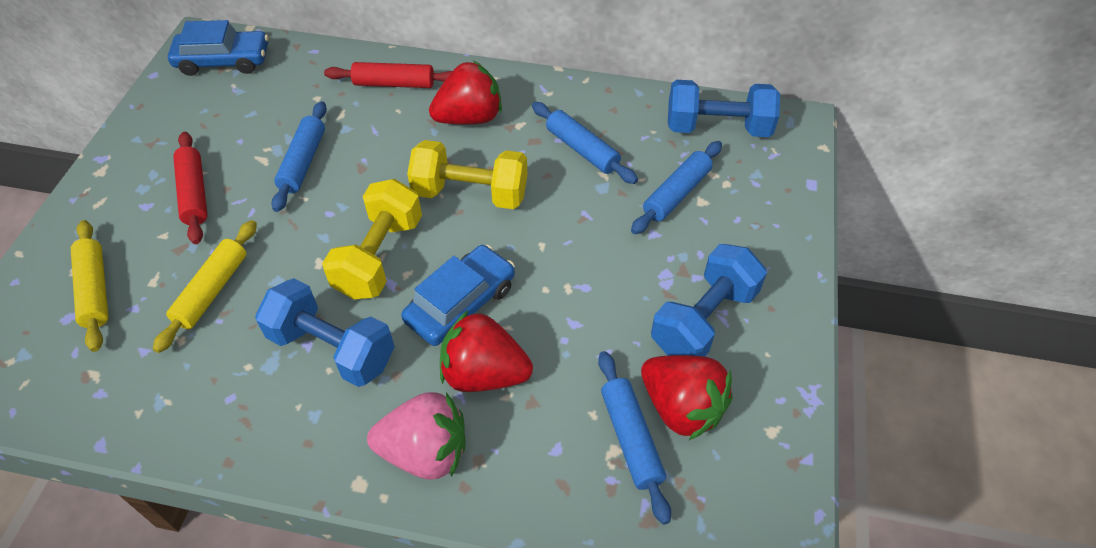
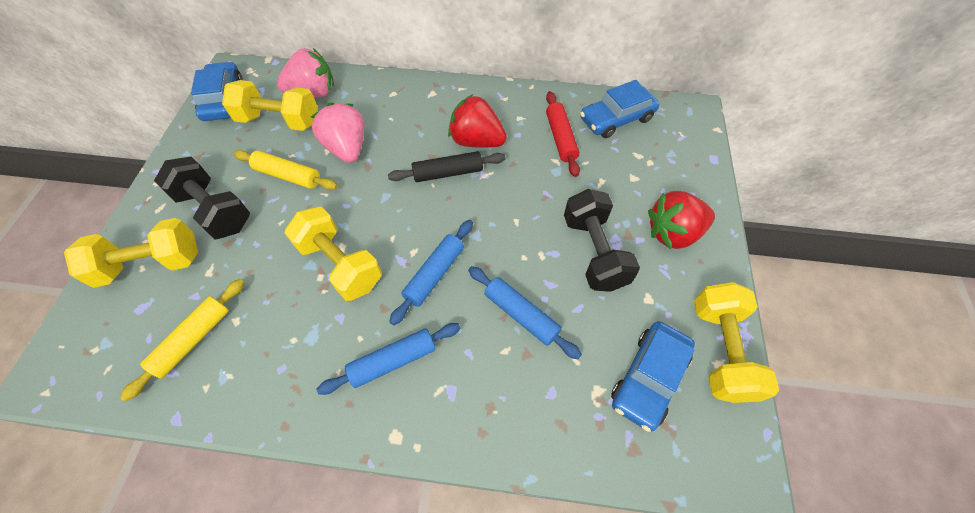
black dumbbell: 0 -> 2
black rolling pin: 0 -> 1
blue car: 2 -> 3
blue dumbbell: 3 -> 0
blue rolling pin: 4 -> 3
pink strawberry: 1 -> 2
red rolling pin: 2 -> 1
red strawberry: 3 -> 2
yellow dumbbell: 2 -> 4

